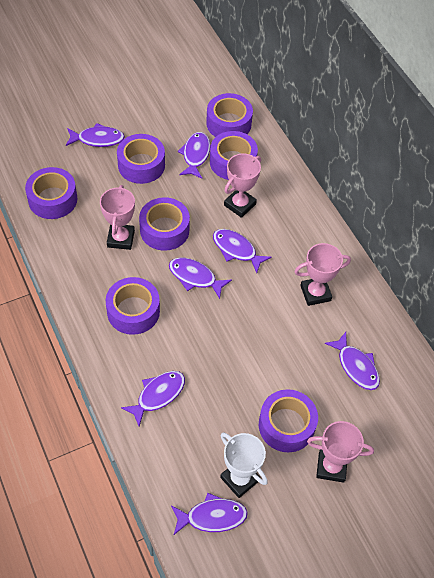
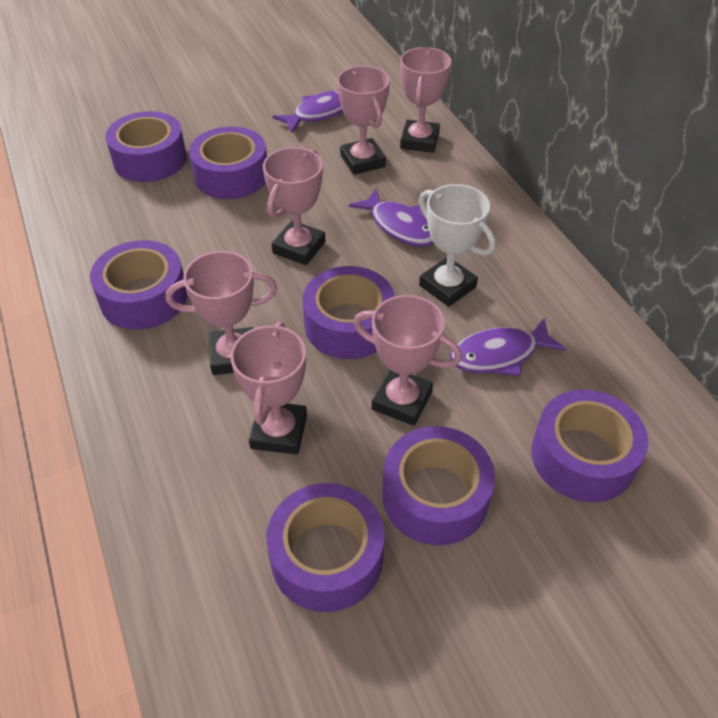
pink trophy: 4 -> 6
purple fish: 7 -> 3

